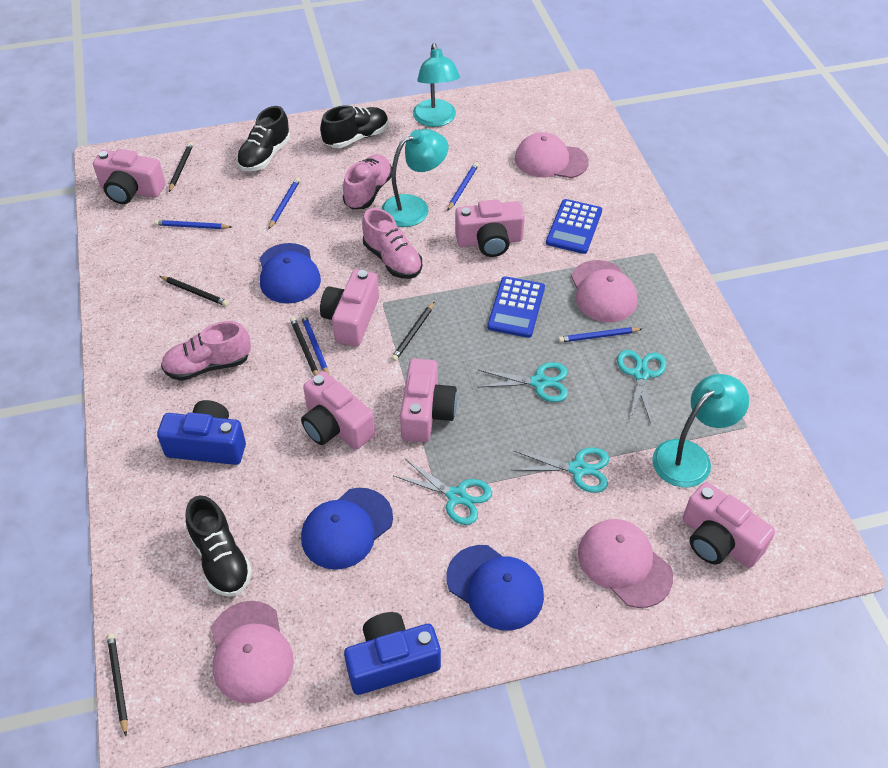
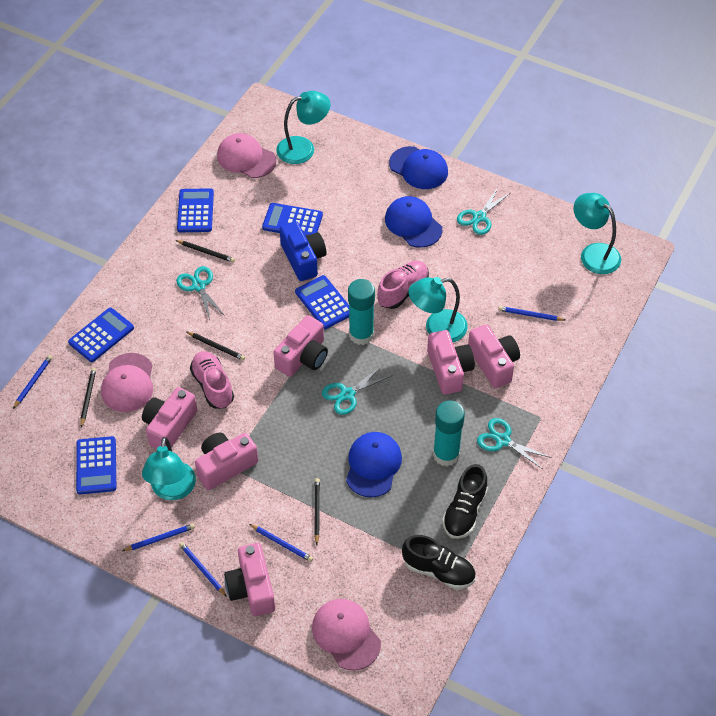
black pencil: 5 -> 4
black shoe: 3 -> 2
blue calculator: 2 -> 5
blue camera: 2 -> 1
pink cap: 4 -> 3
pink shoe: 3 -> 2
turquoise glue stick: 0 -> 2
turquoise lamp: 3 -> 4

